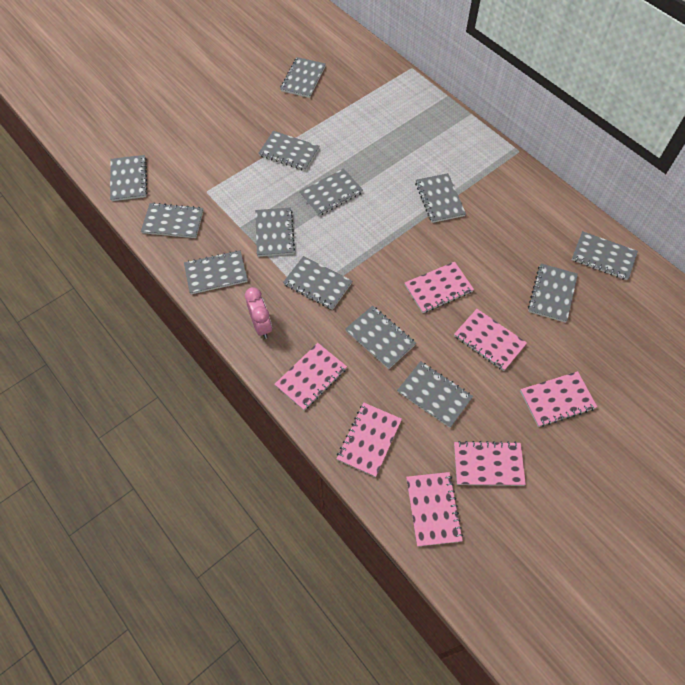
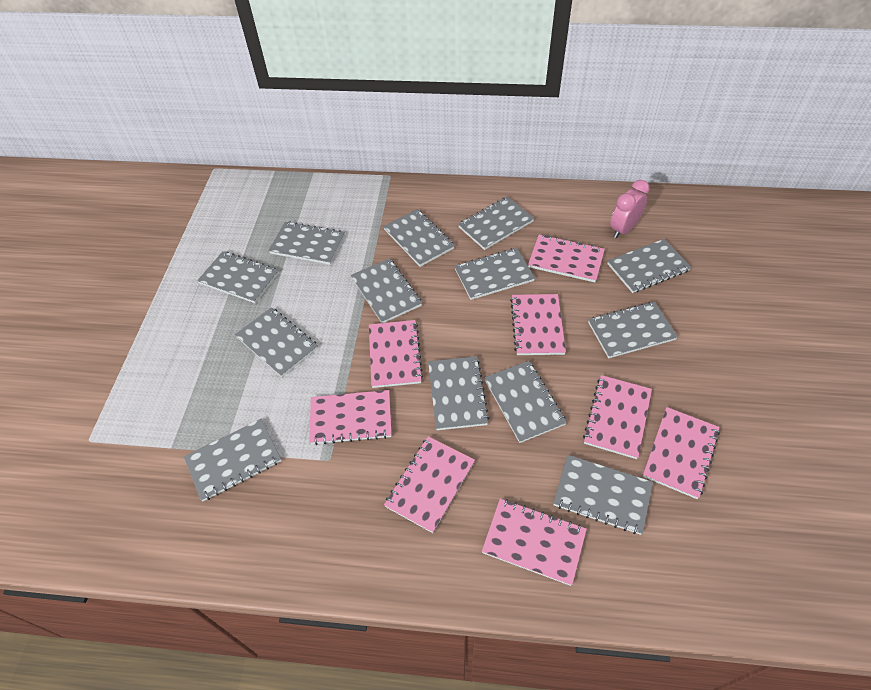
pink notebook: 7 -> 8

